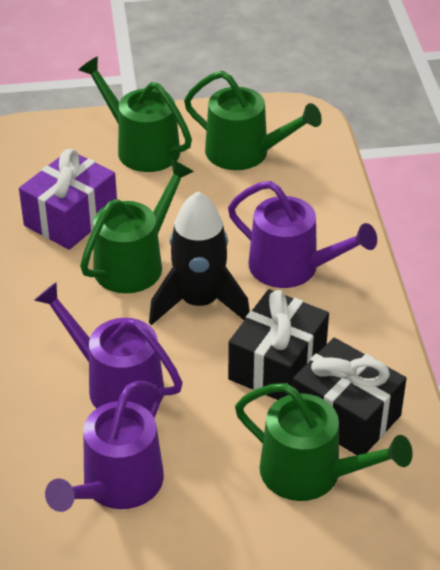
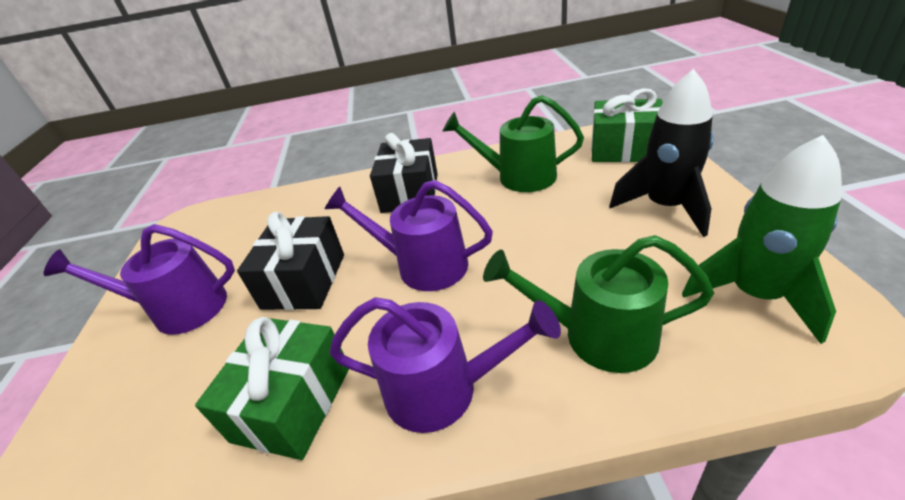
green gift: 0 -> 2
green rocket: 0 -> 1
green watering can: 4 -> 2
purple gift: 1 -> 0

